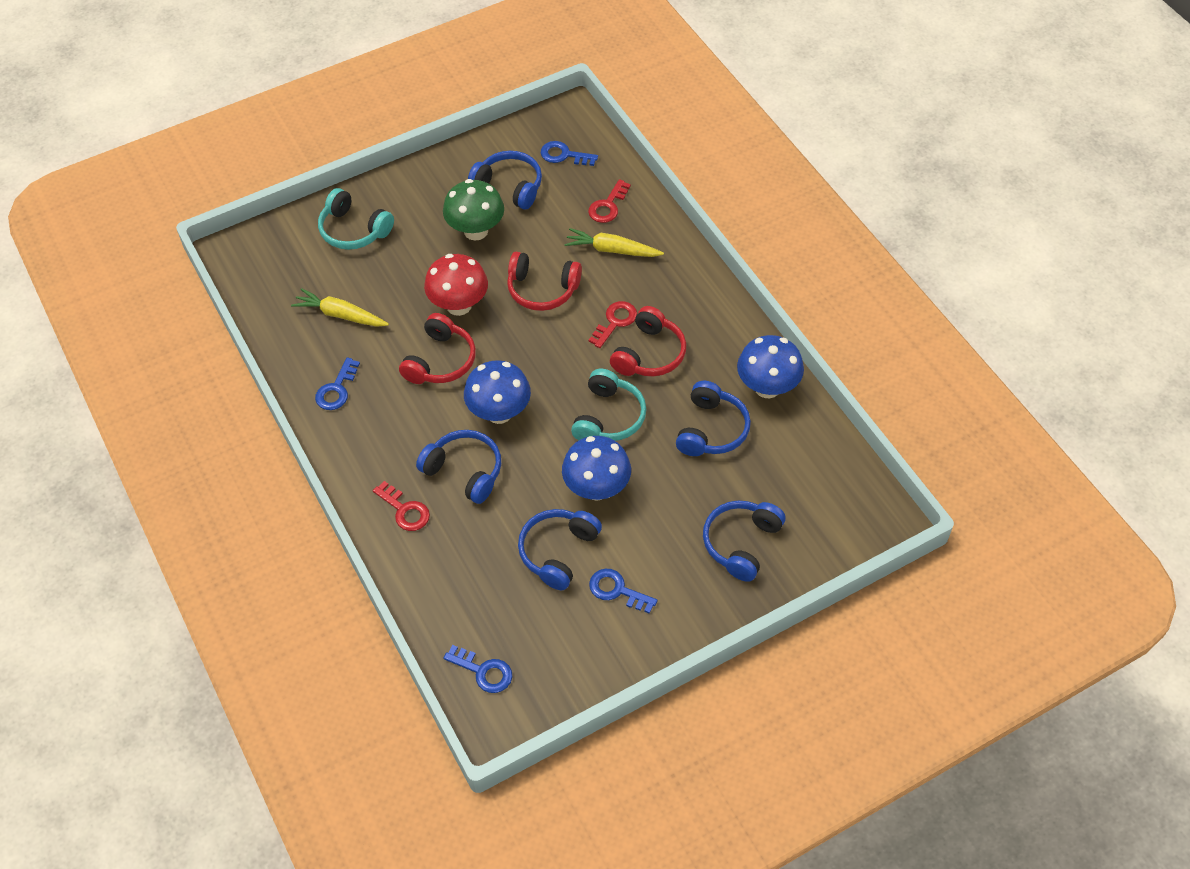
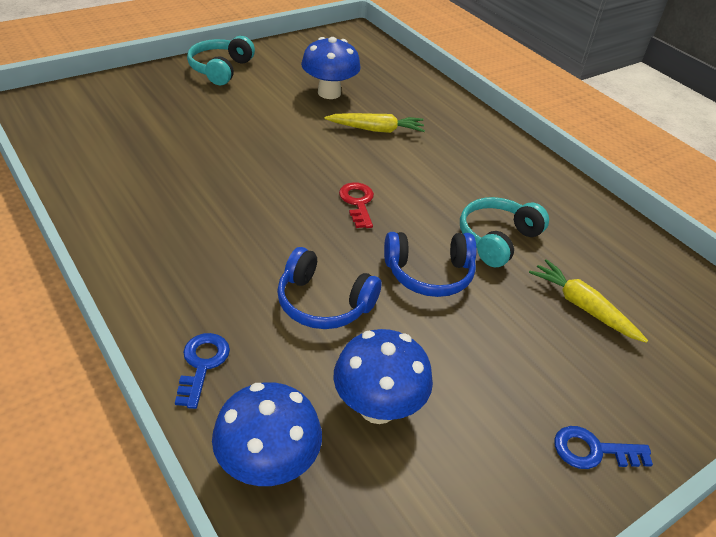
blue headphones: 5 -> 2
blue key: 4 -> 2
green mushroom: 1 -> 0
red headphones: 3 -> 0
red key: 3 -> 1
red mushroom: 1 -> 0

